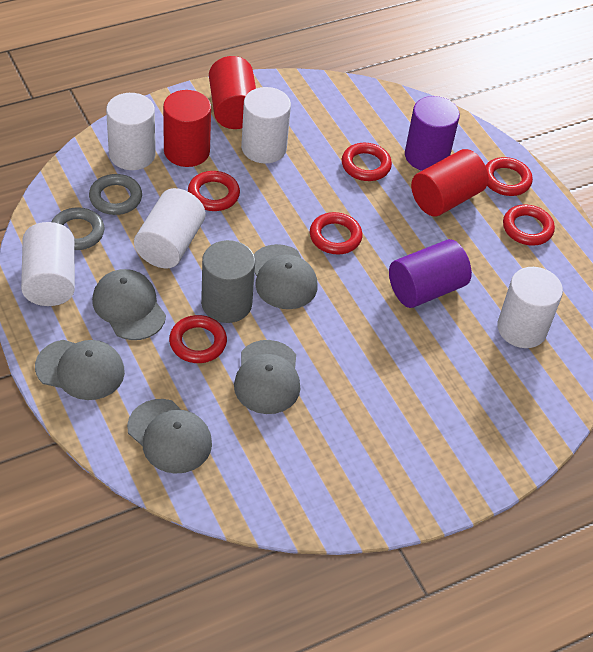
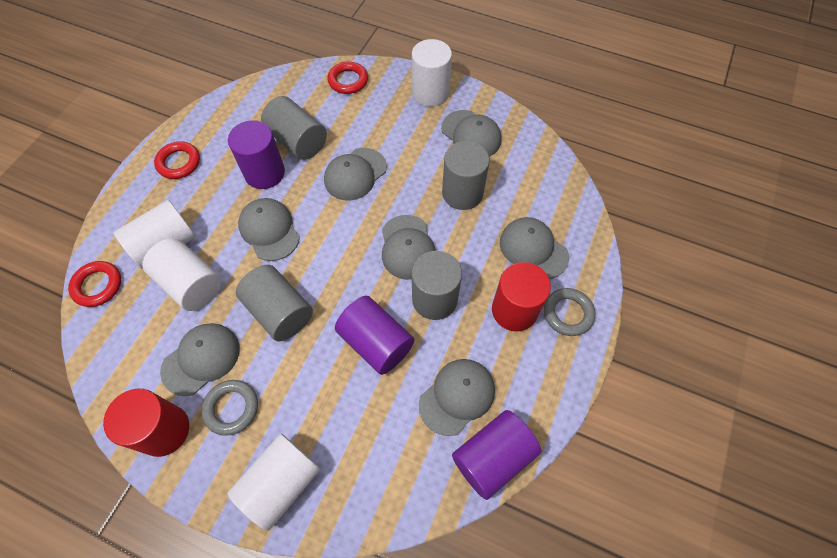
grey cap: 5 -> 7
grey cylinder: 1 -> 4
purple cylinder: 2 -> 3
red cylinder: 3 -> 2
red ring: 6 -> 3
white cylinder: 5 -> 4

